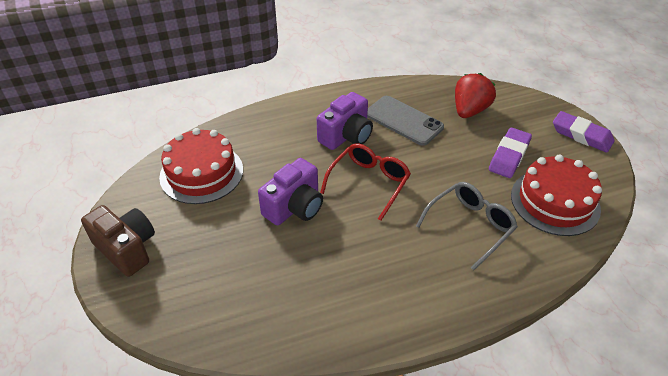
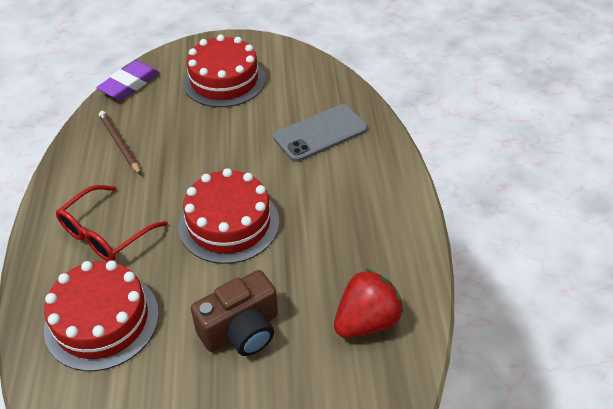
brown pencil: 0 -> 1
grey glasses: 1 -> 0
purple camera: 2 -> 0
purple eraser: 2 -> 1
red cake: 2 -> 3

